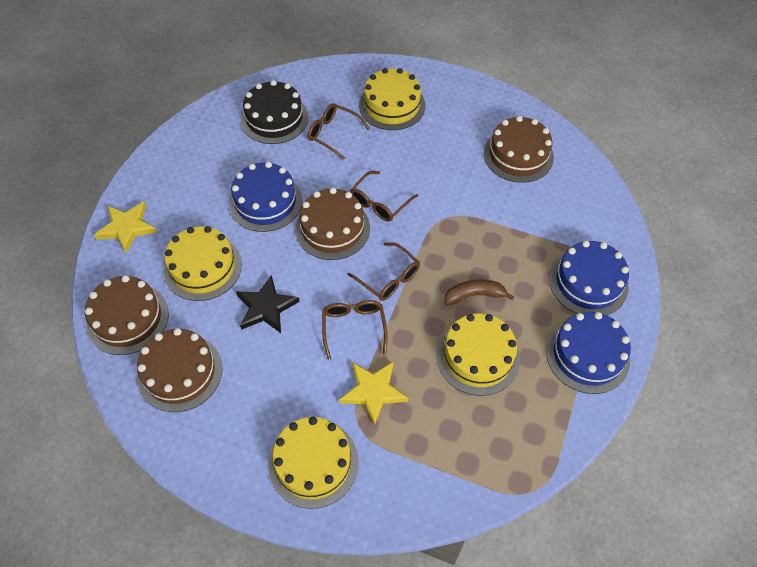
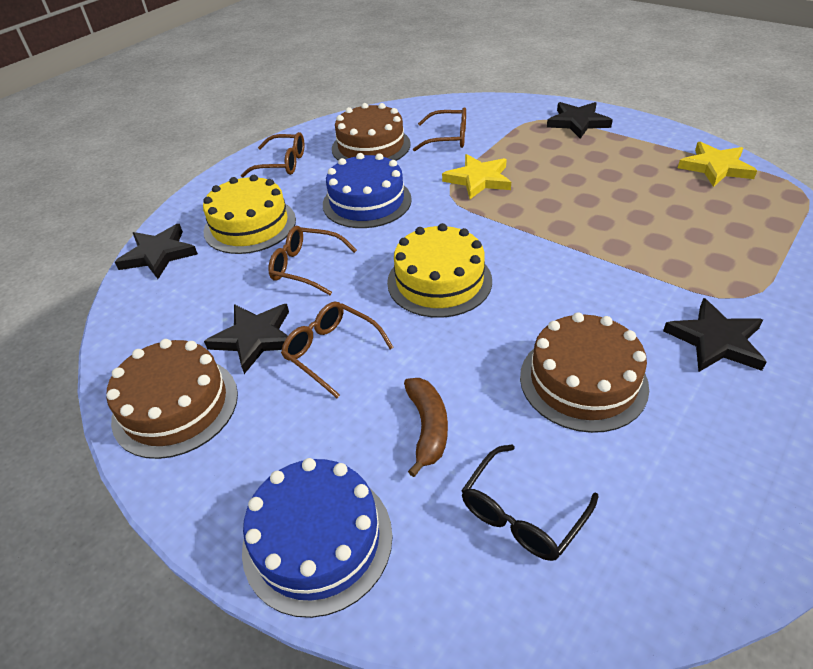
black cake: 1 -> 0
black glasses: 0 -> 1
black star: 1 -> 4
blue cake: 3 -> 2
brown cake: 4 -> 3
yellow cake: 4 -> 2

